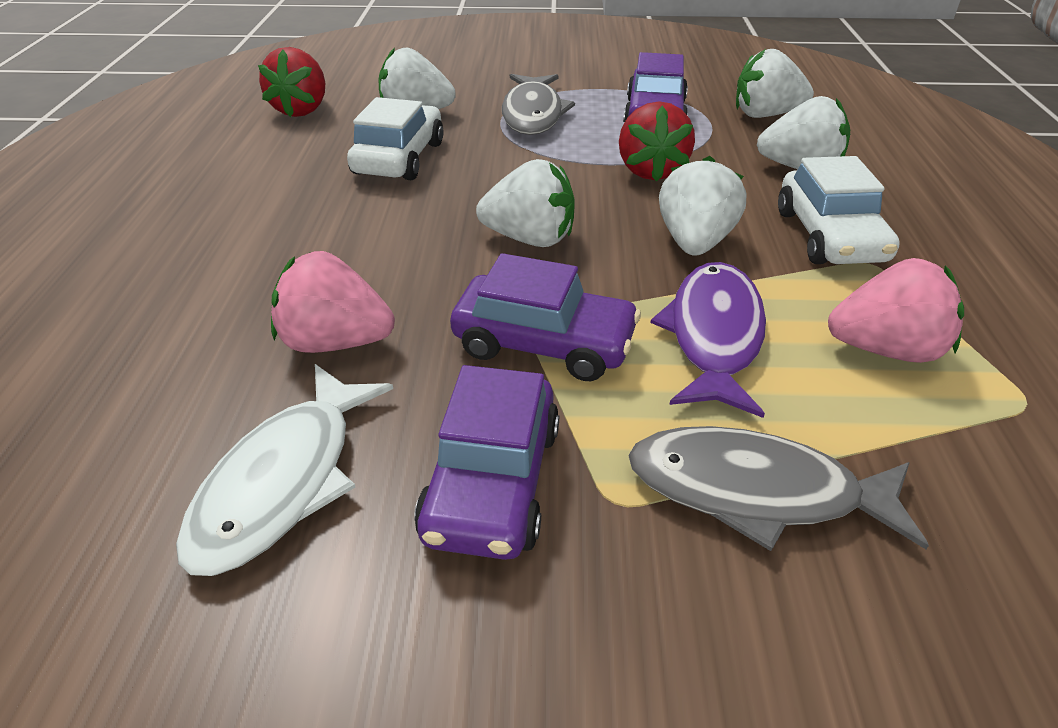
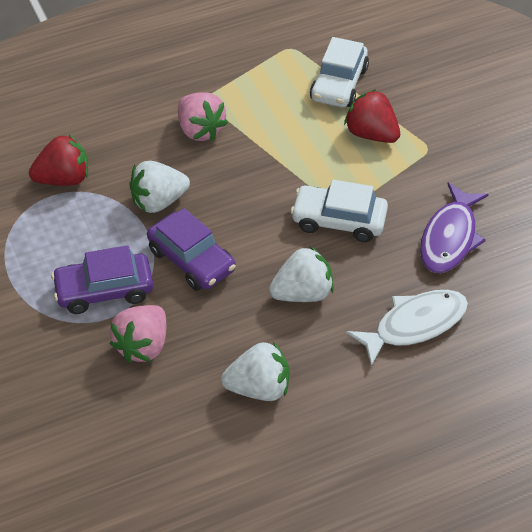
grey fish: 2 -> 0
purple car: 3 -> 2
white strawberry: 5 -> 3

